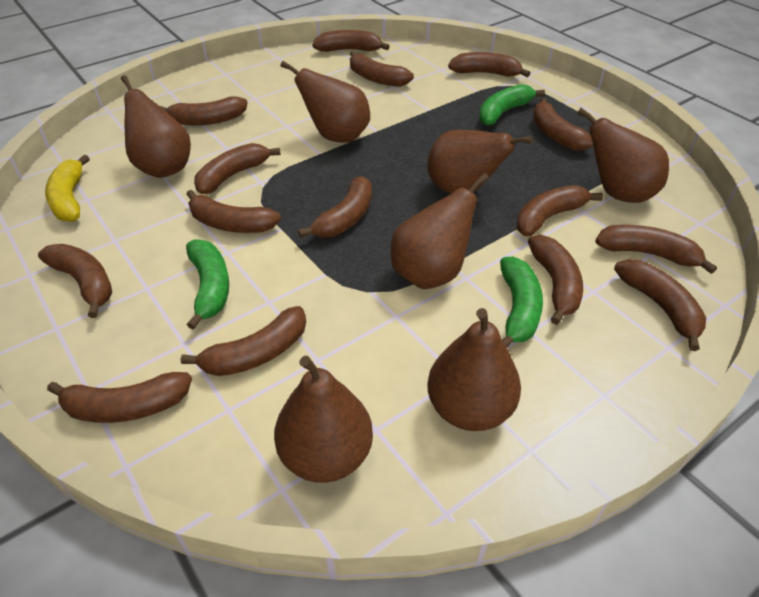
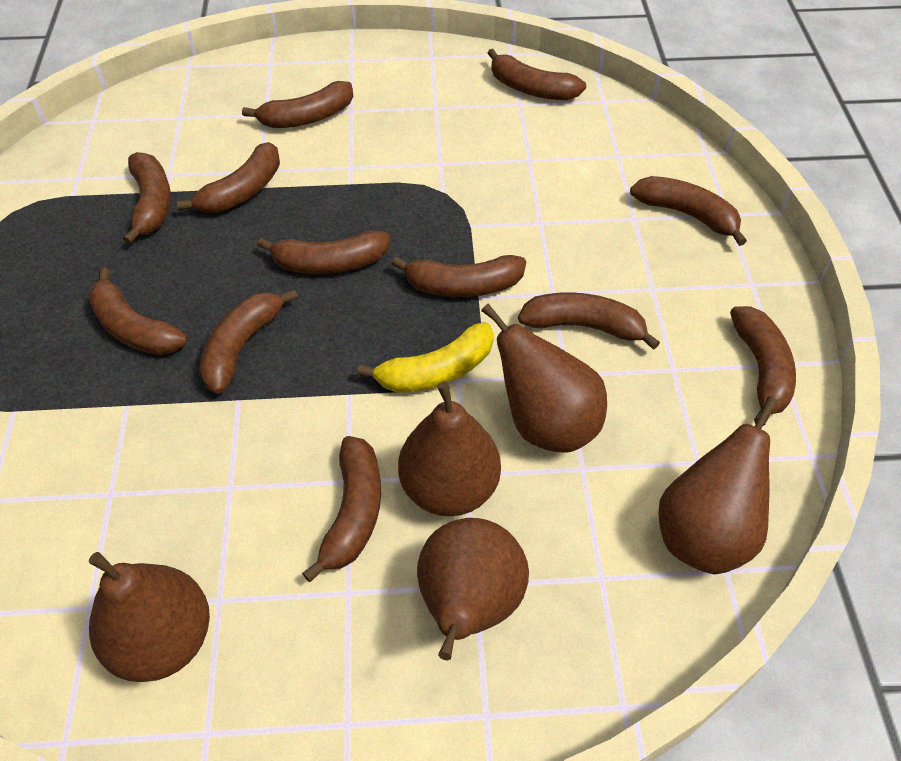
brown banana: 15 -> 12
brown pear: 7 -> 5
green banana: 3 -> 0

